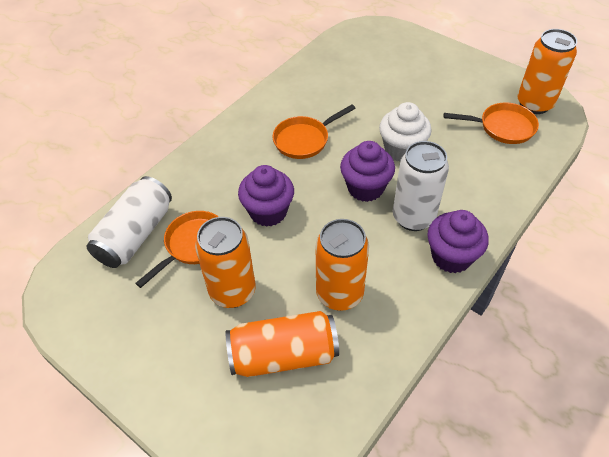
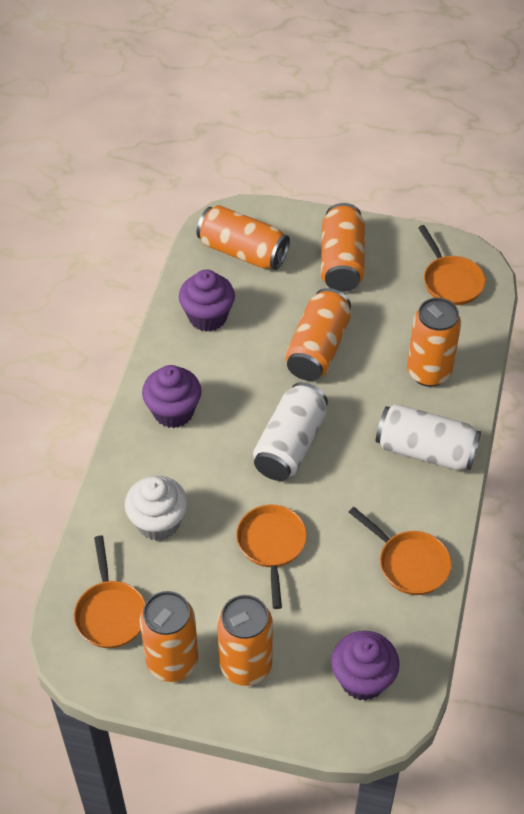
orange can: 4 -> 6
orange pan: 3 -> 4

